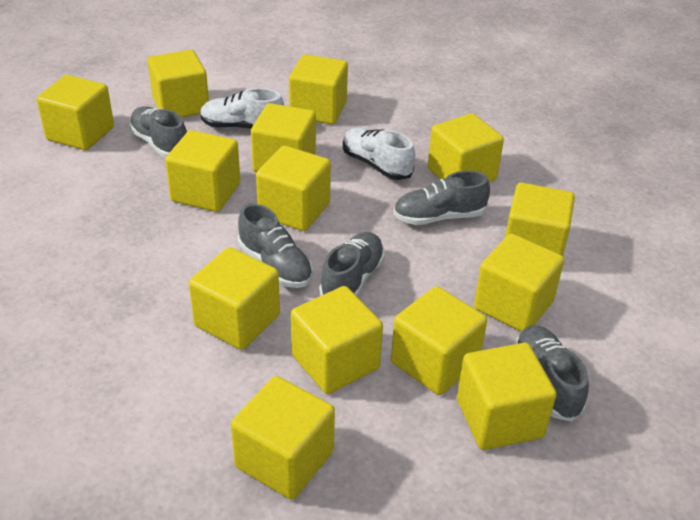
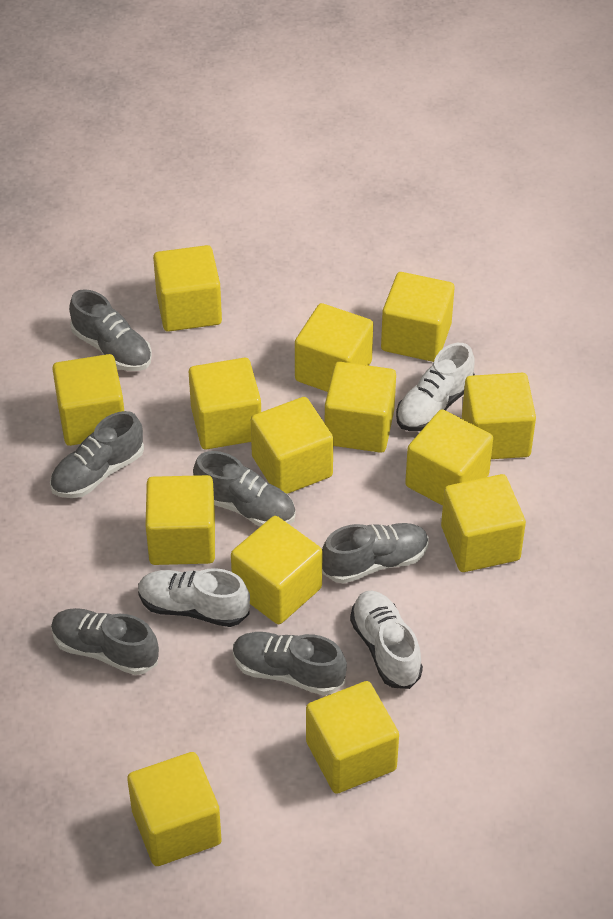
grey shoe: 5 -> 6
white shoe: 2 -> 3

